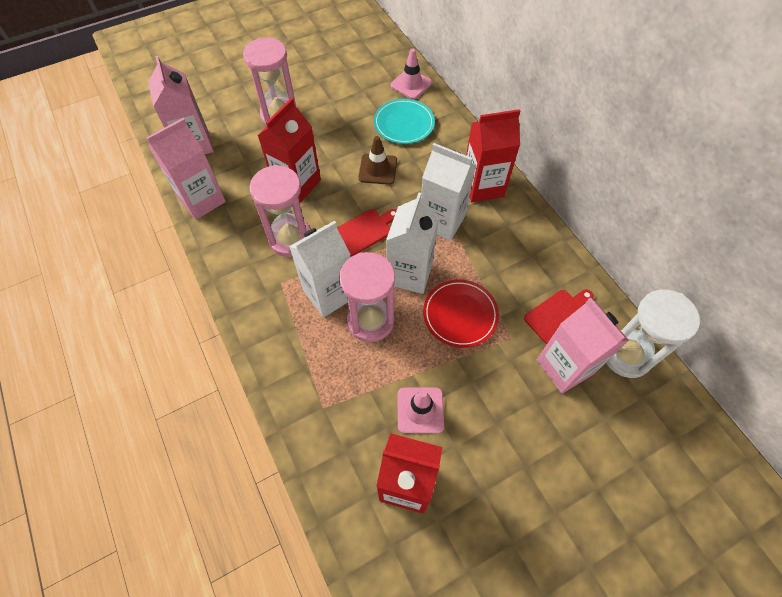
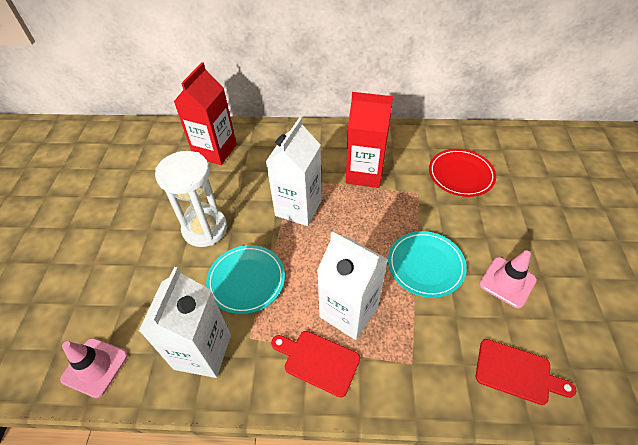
brown traffic cone: 1 -> 0
pink carton: 3 -> 0
pink hourglass: 3 -> 0
red carton: 3 -> 2
turquoise plate: 1 -> 2

